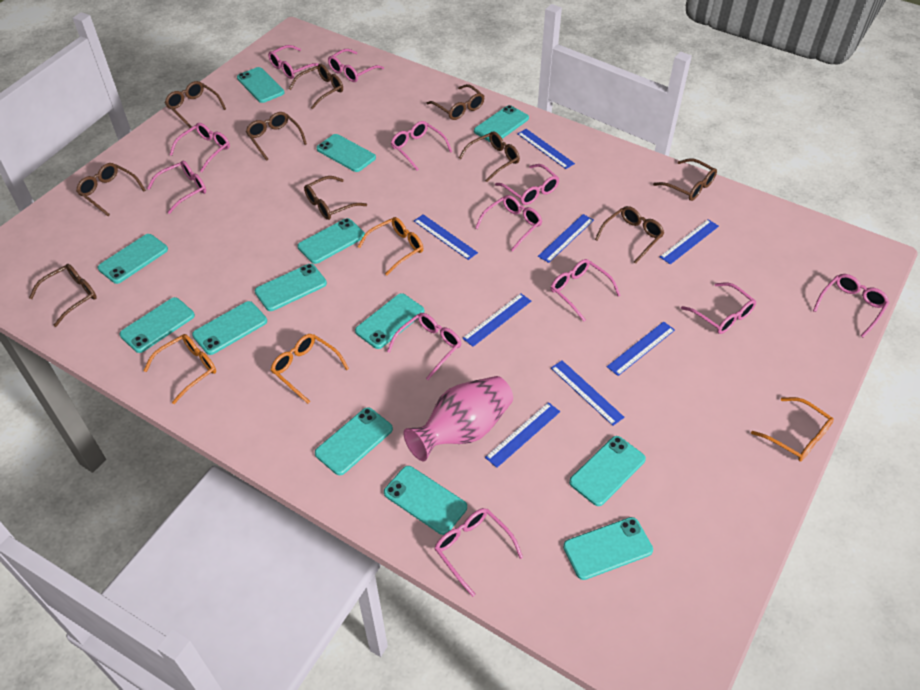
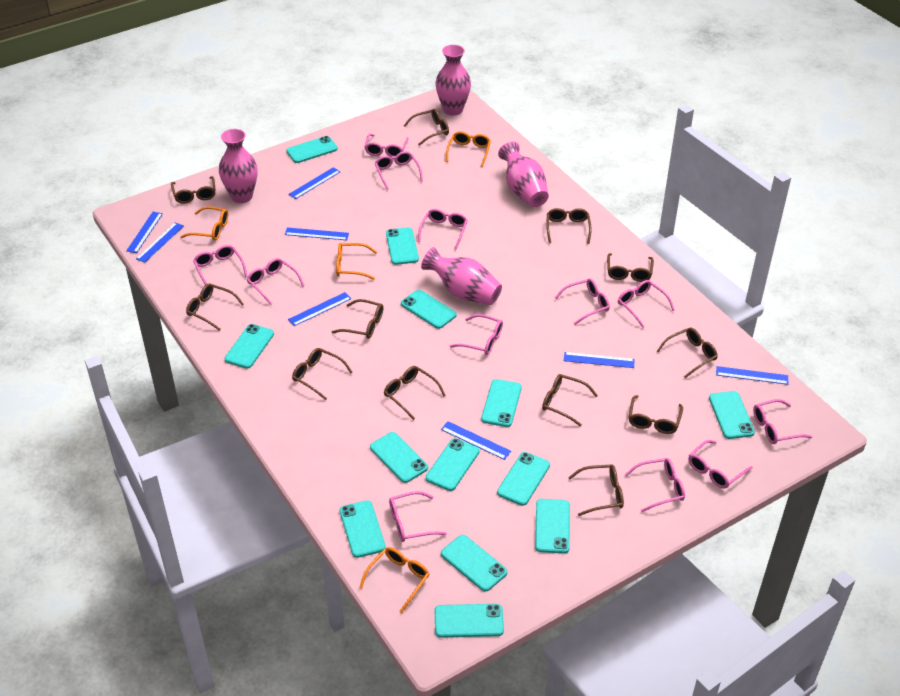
brown glasses: 10 -> 12
pink vase: 1 -> 4

